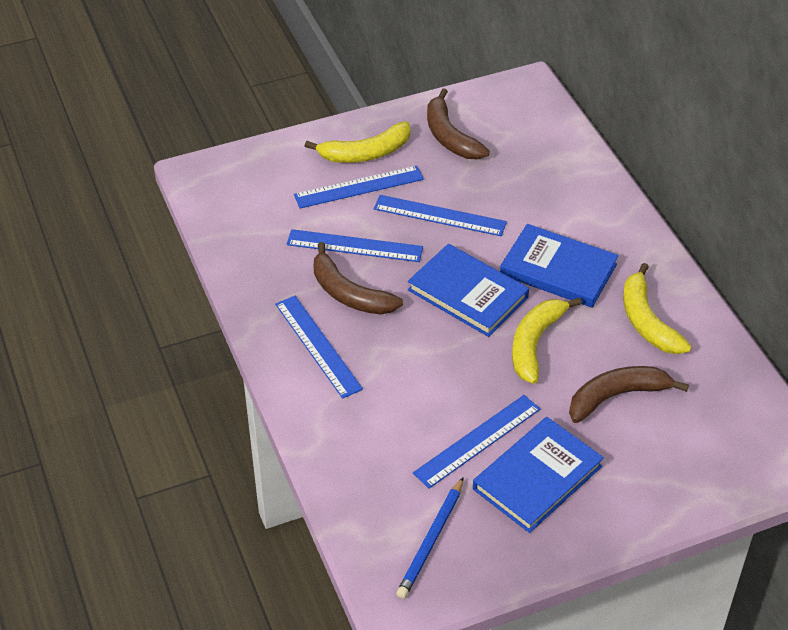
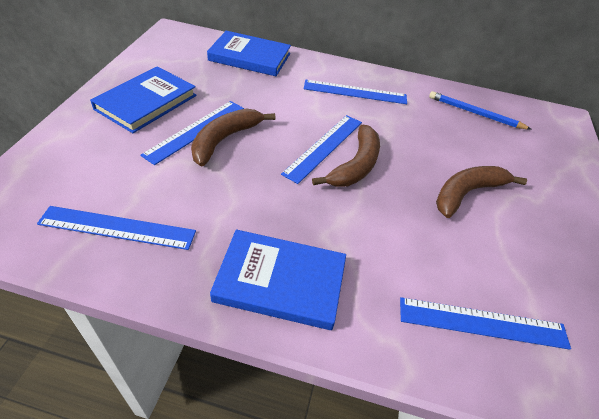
yellow banana: 3 -> 0

